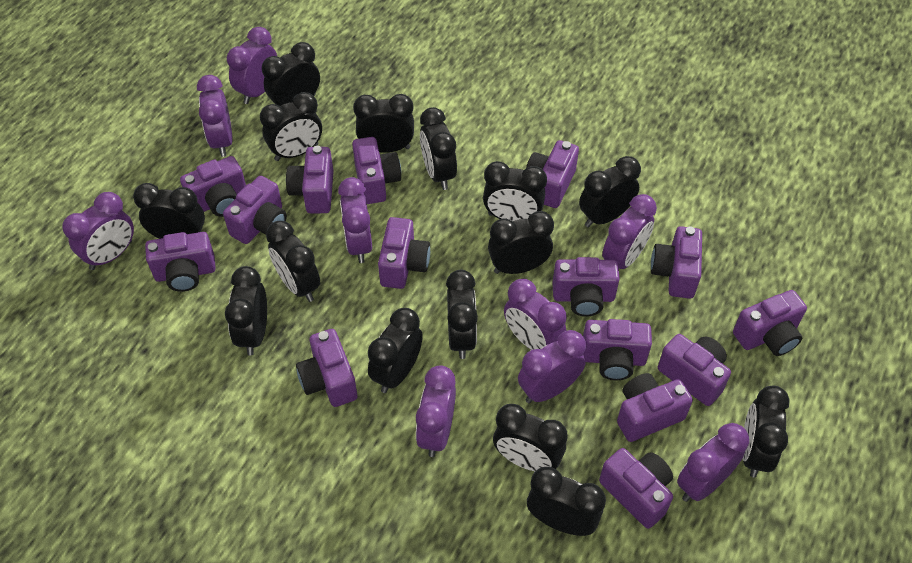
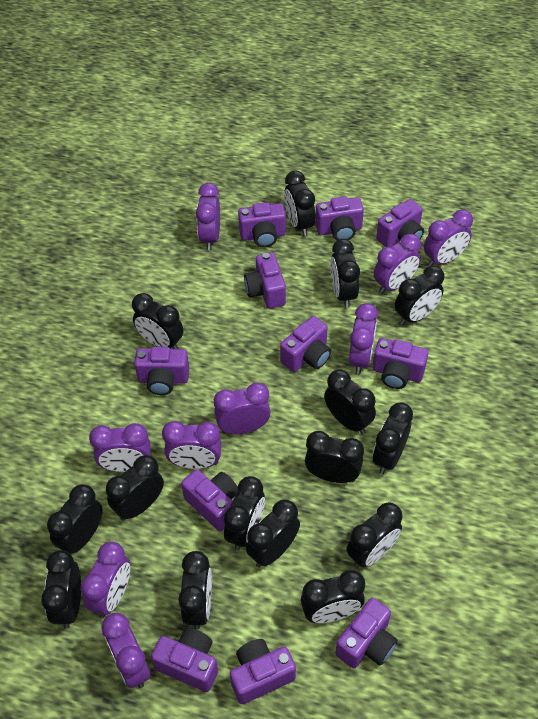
purple camera: 15 -> 11

